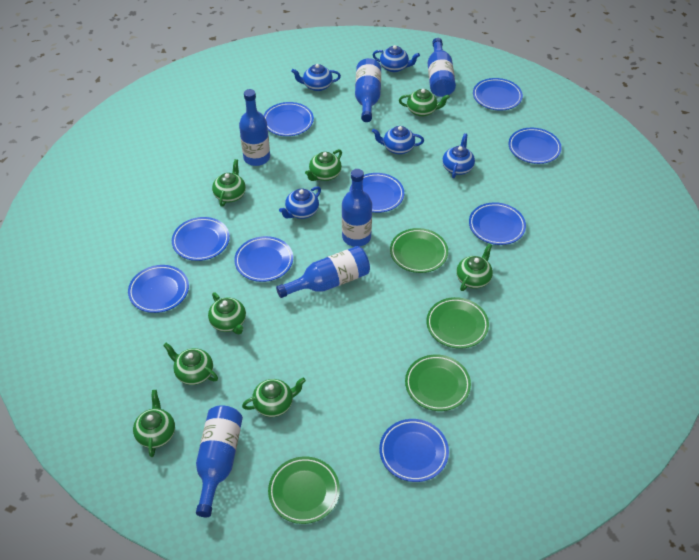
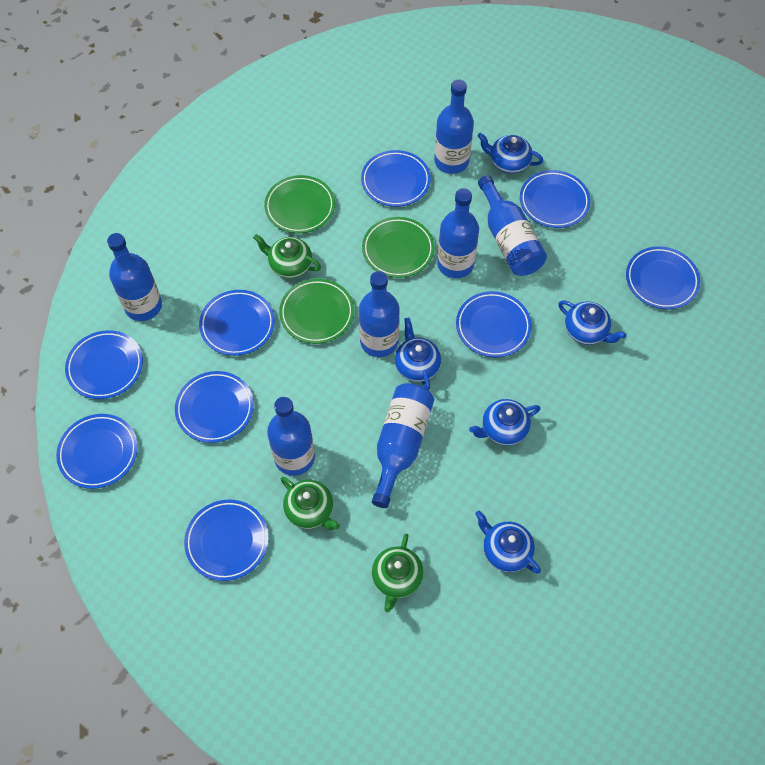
blue bottle: 6 -> 7
green plate: 4 -> 3
green teapot: 8 -> 3

